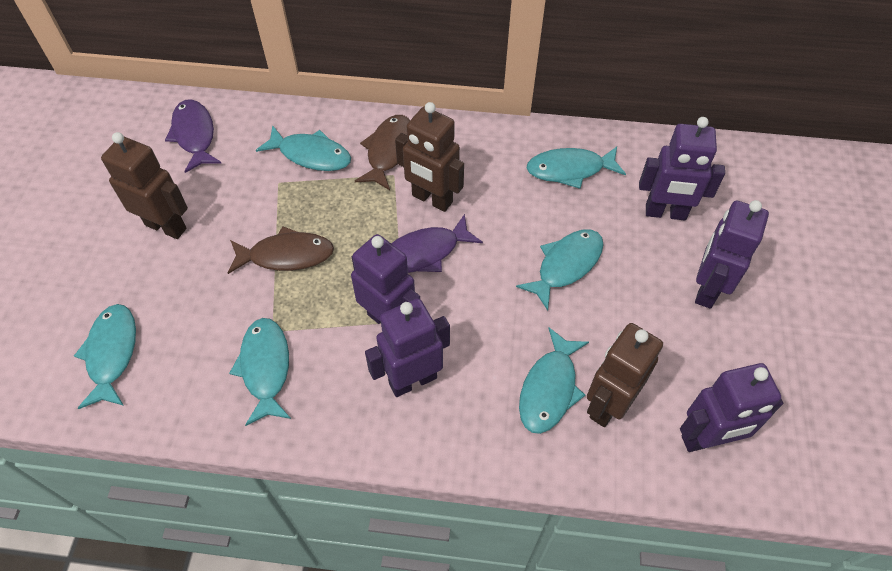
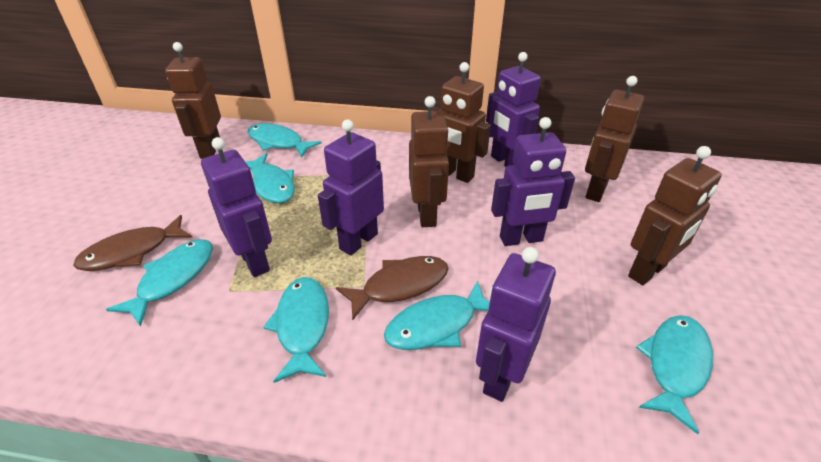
brown robot: 3 -> 5
purple fish: 2 -> 0

